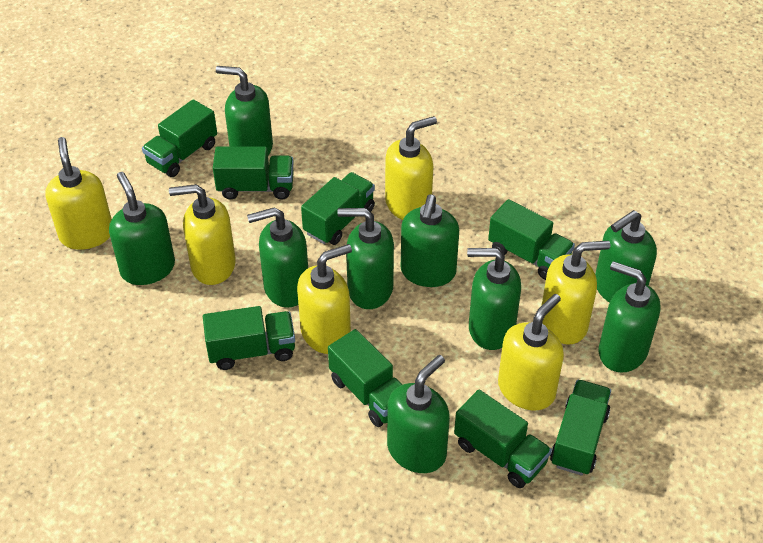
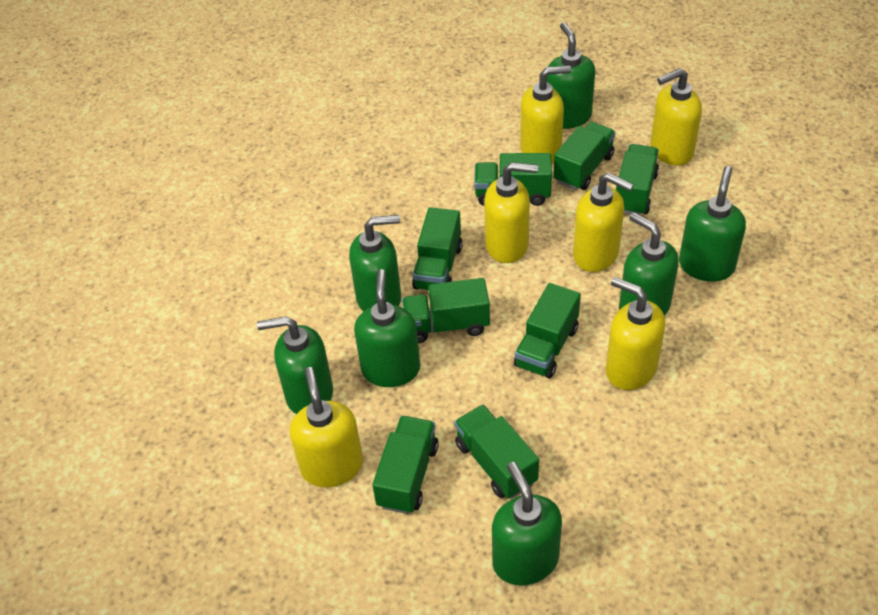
green soap dispenser: 9 -> 7

